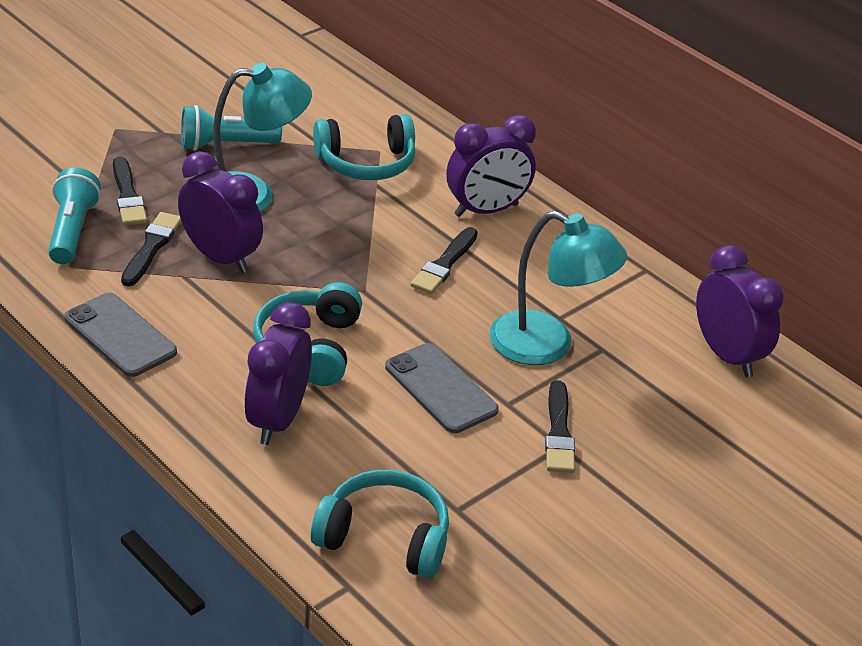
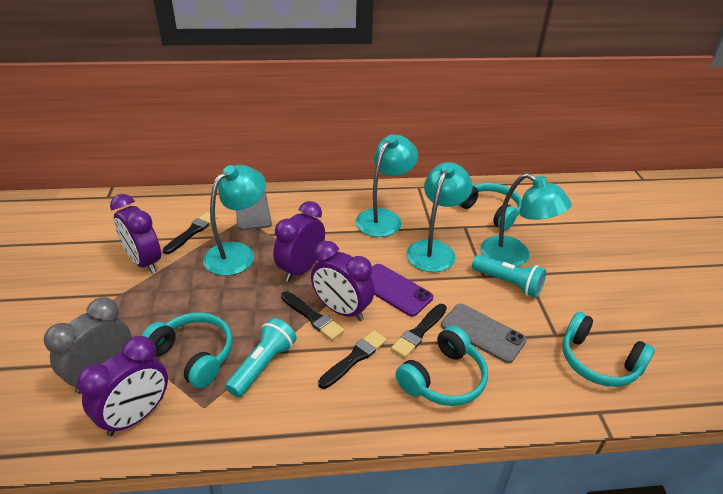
grey clock: 0 -> 1
purple phone: 0 -> 1
turquoise headphones: 3 -> 4
turquoise lamp: 2 -> 4

